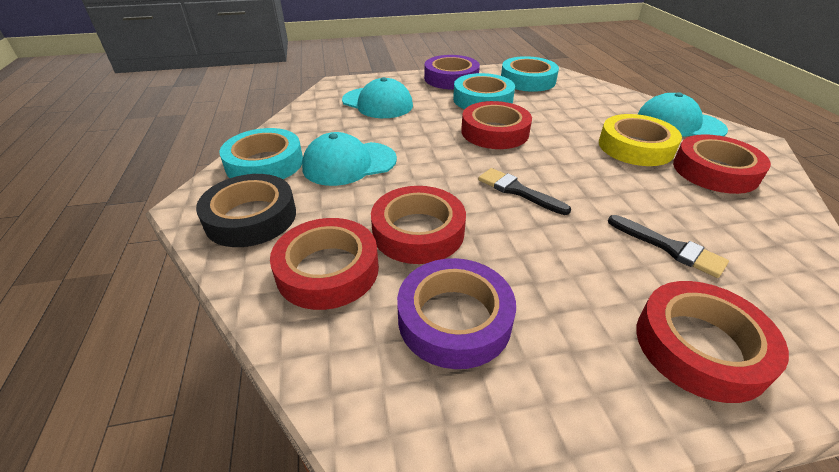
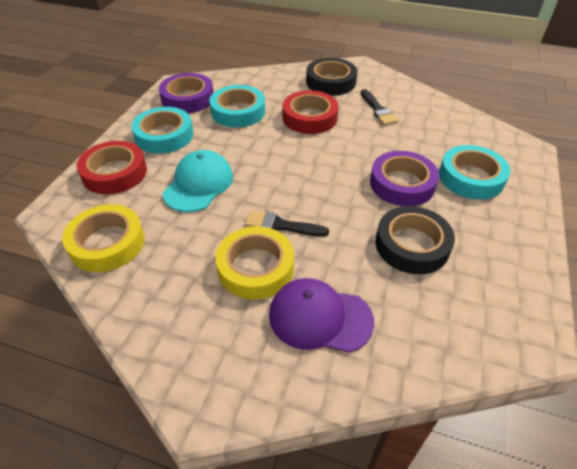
black tape: 1 -> 2
purple cap: 0 -> 1
red tape: 5 -> 2
turquoise cap: 3 -> 1
yellow tape: 1 -> 2

